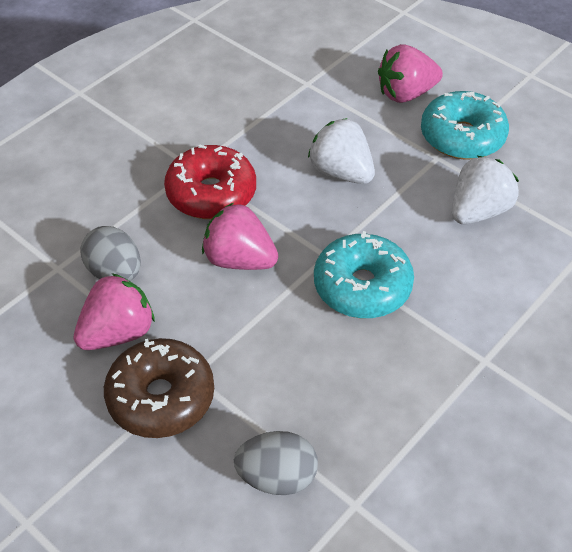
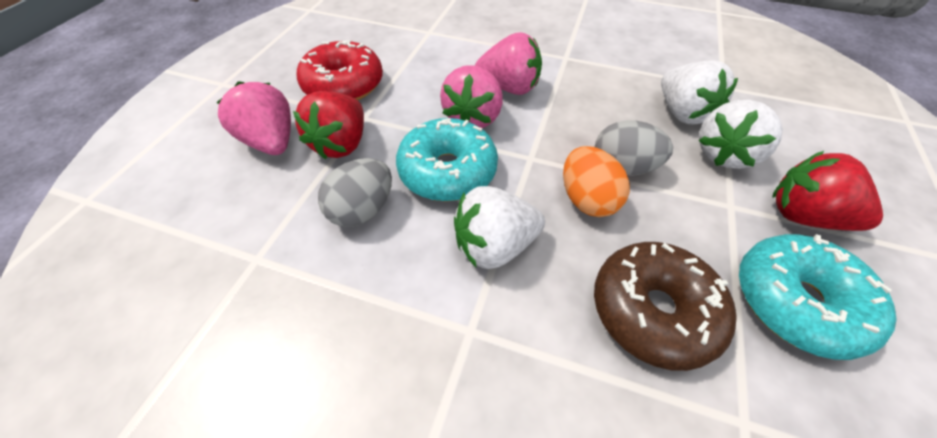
orange egg: 0 -> 1
red strawberry: 0 -> 2
white strawberry: 2 -> 3

